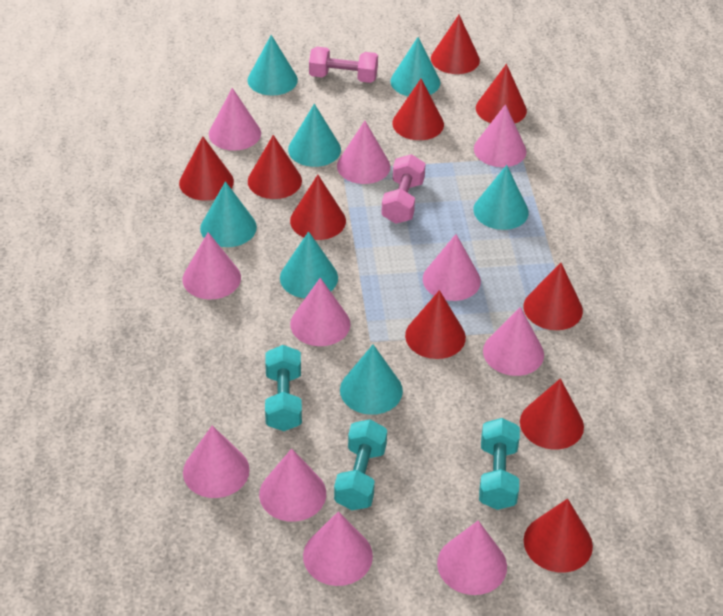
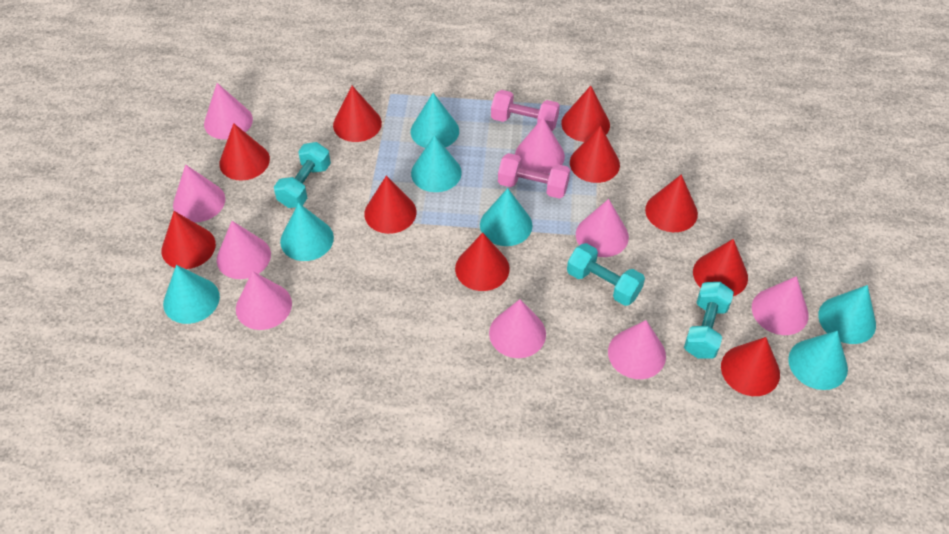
pink cone: 11 -> 9

